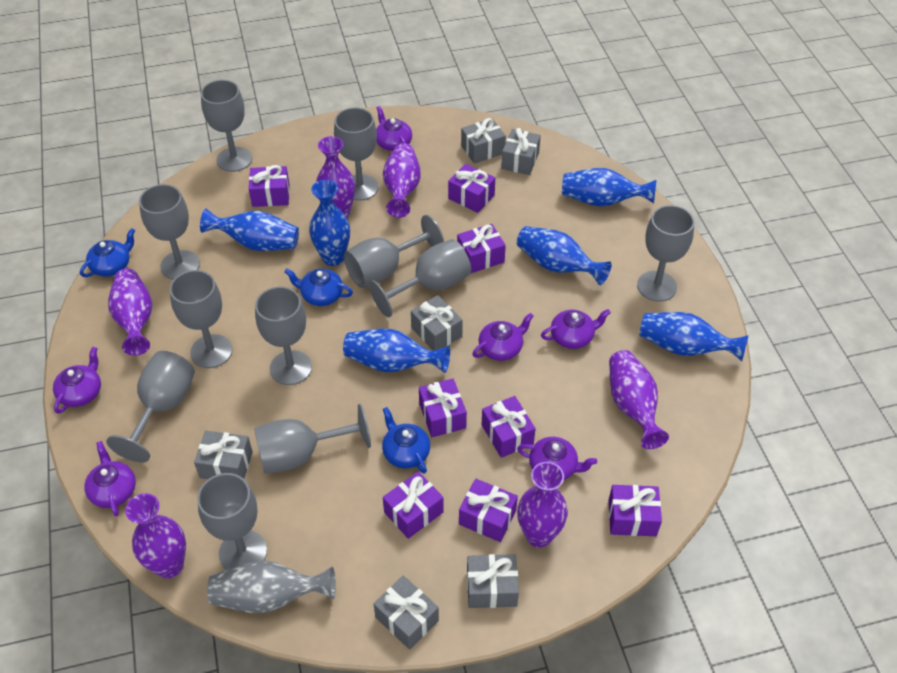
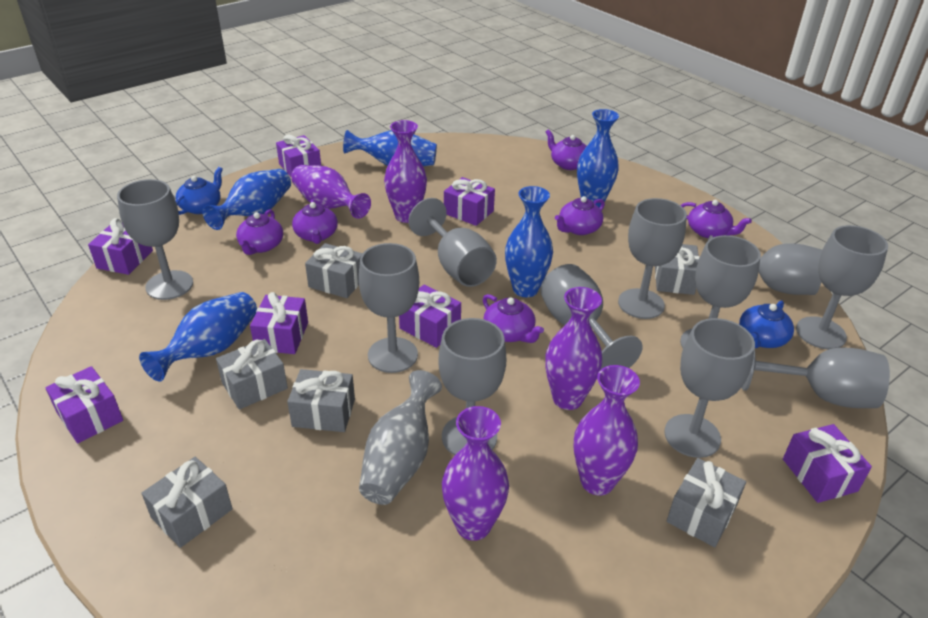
blue teapot: 3 -> 2
blue vase: 6 -> 5
purple gift: 8 -> 7
purple vase: 6 -> 5

